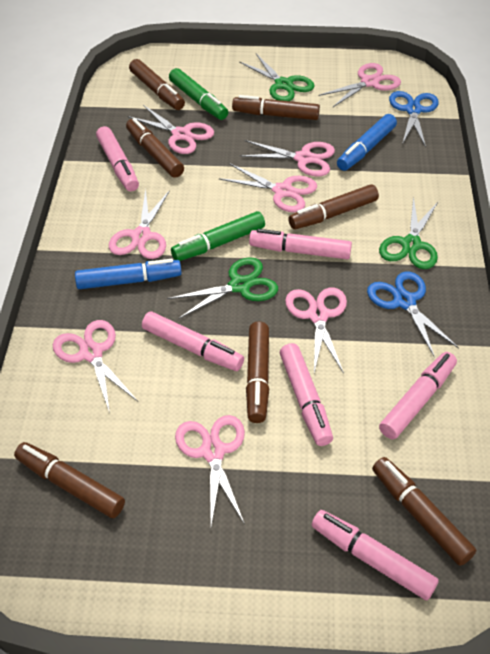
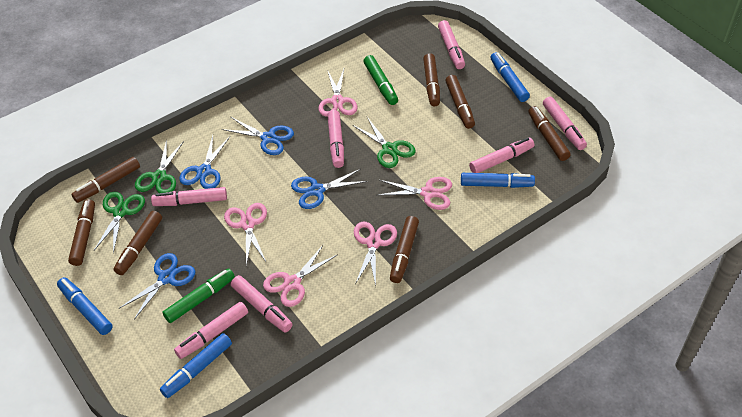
blue marker: 2 -> 4
blue scissors: 2 -> 4
pink marker: 6 -> 7
pink scissors: 8 -> 5

